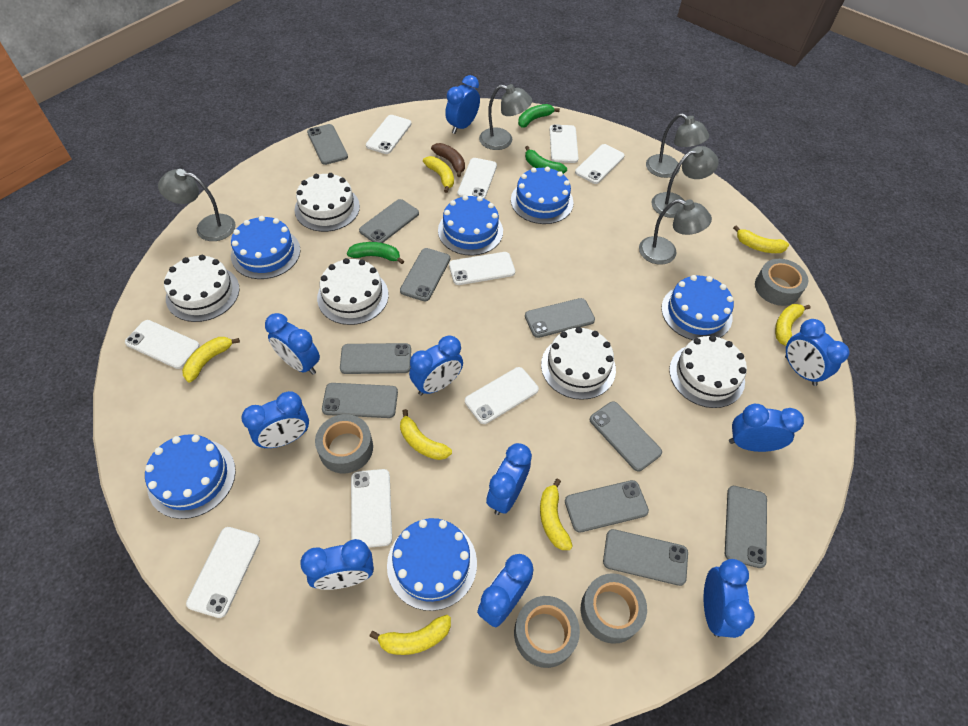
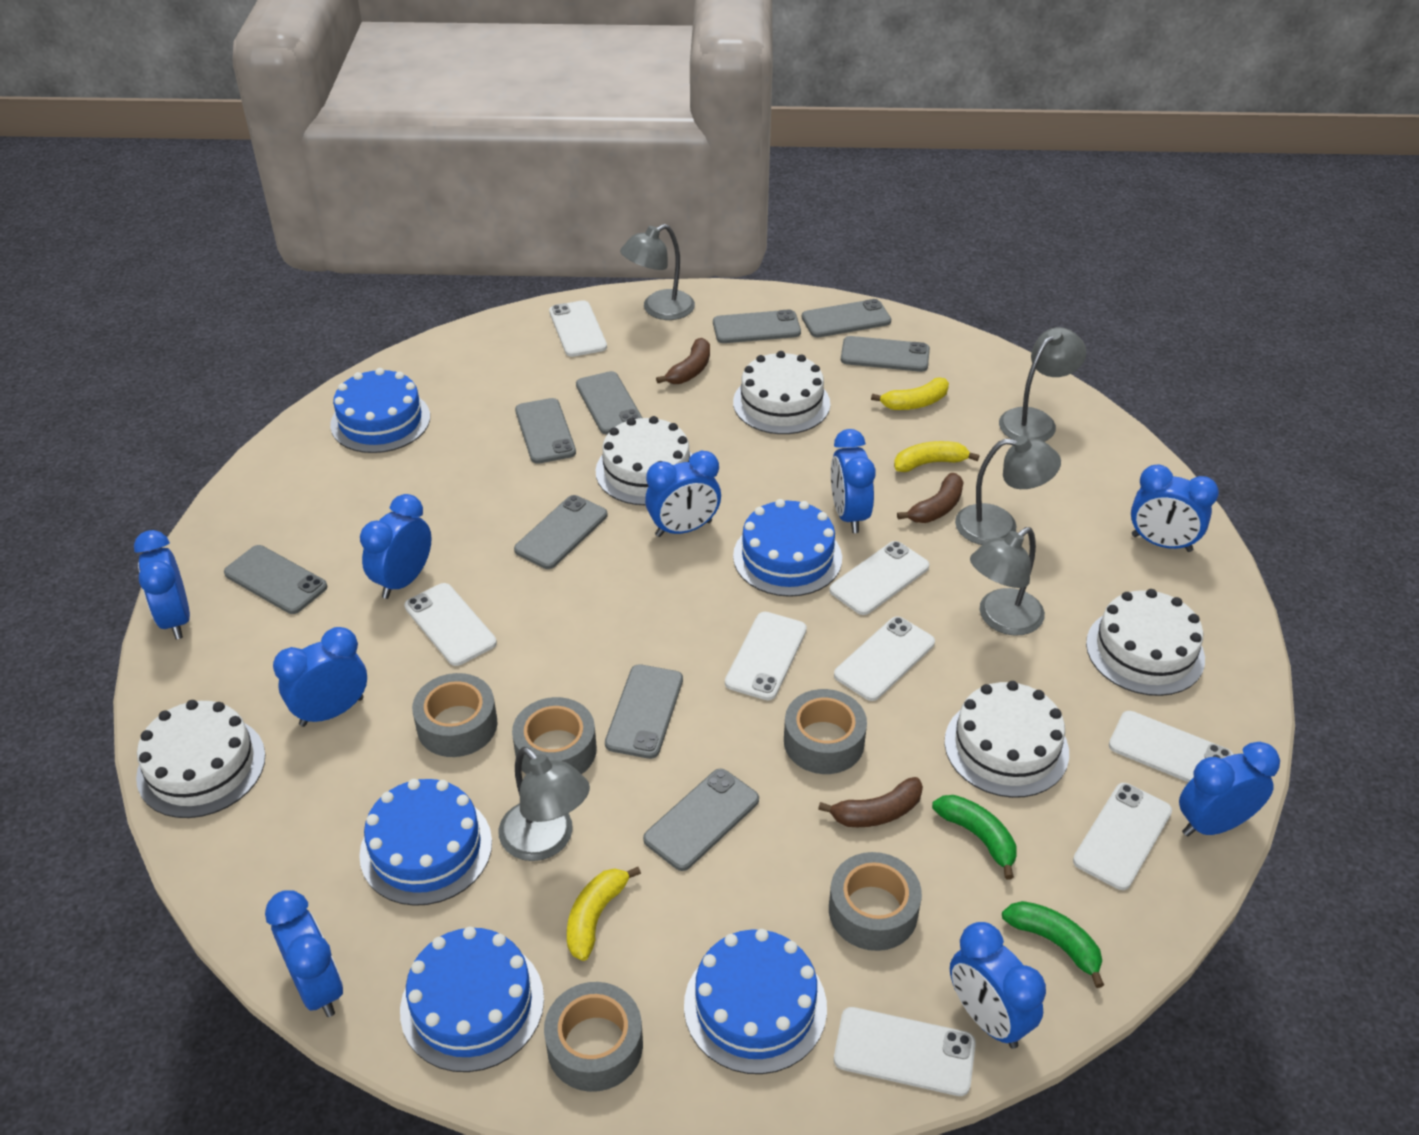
blue cake: 6 -> 5
blue clock: 10 -> 9
brown banana: 1 -> 3
green banana: 3 -> 2
grey phone: 10 -> 9
grey tape: 4 -> 5
white phone: 9 -> 8
yellow banana: 7 -> 3

